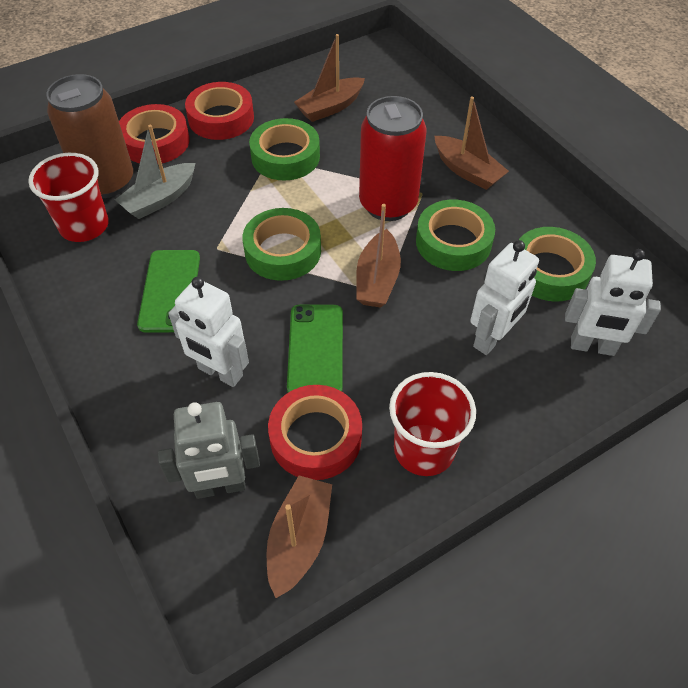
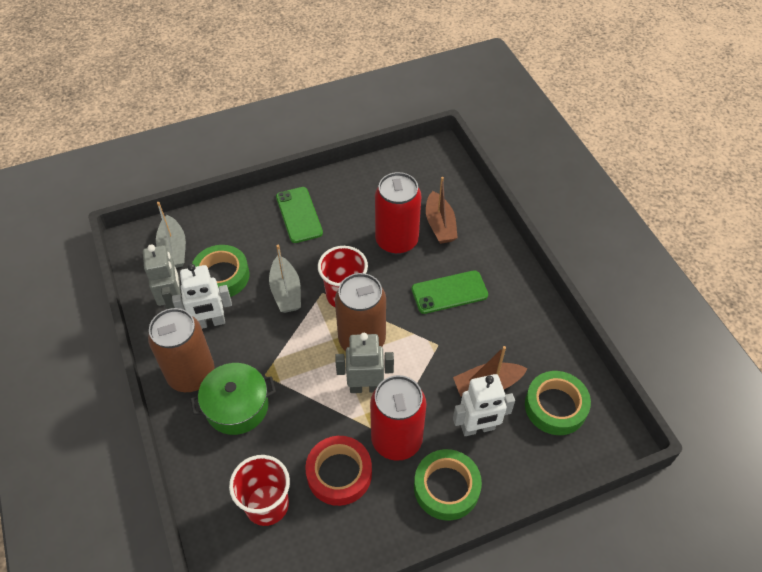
brown boat: 4 -> 2
brown can: 1 -> 2
green pot: 0 -> 1
green tape: 4 -> 3
grey boat: 1 -> 2
grey robot: 1 -> 2
red can: 1 -> 2
red tape: 3 -> 1
white robot: 3 -> 2

